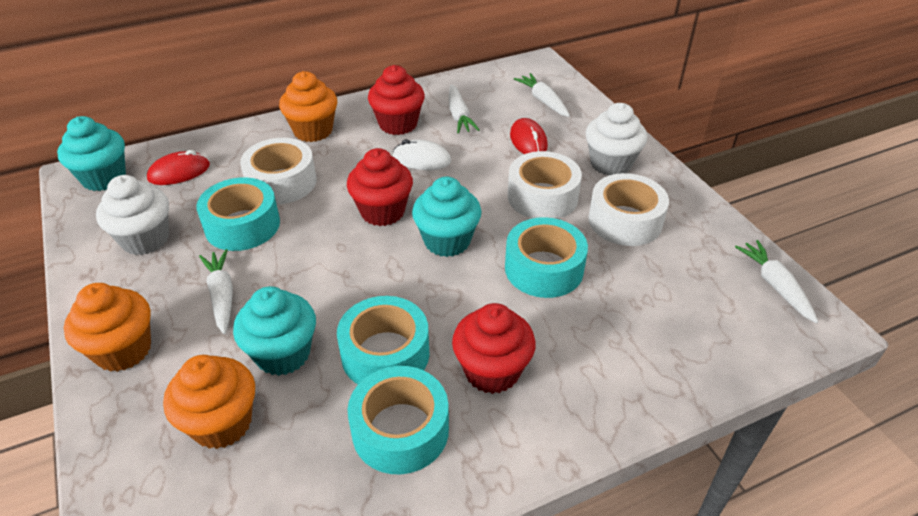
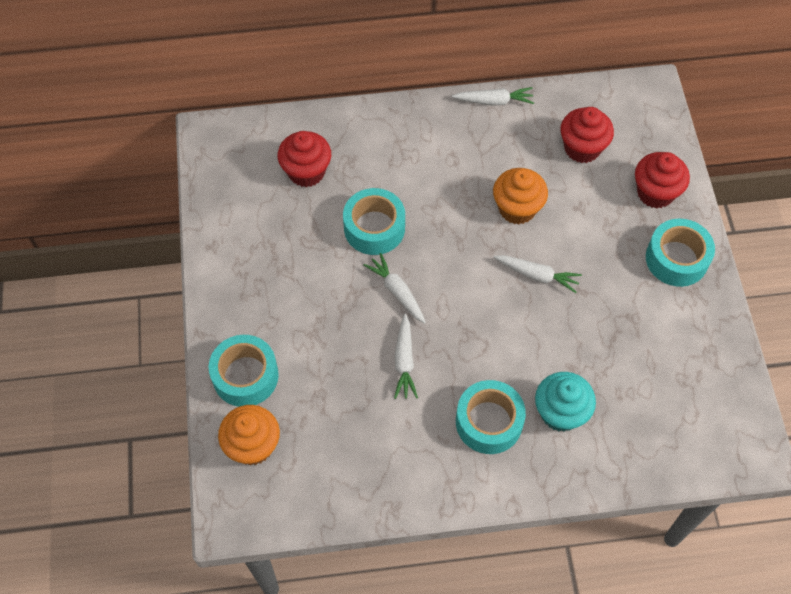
orange cupcake: 3 -> 2
red mouse: 2 -> 0
turquoise cupcake: 3 -> 1
white cupcake: 2 -> 0
white mouse: 1 -> 0
white tape: 3 -> 0

